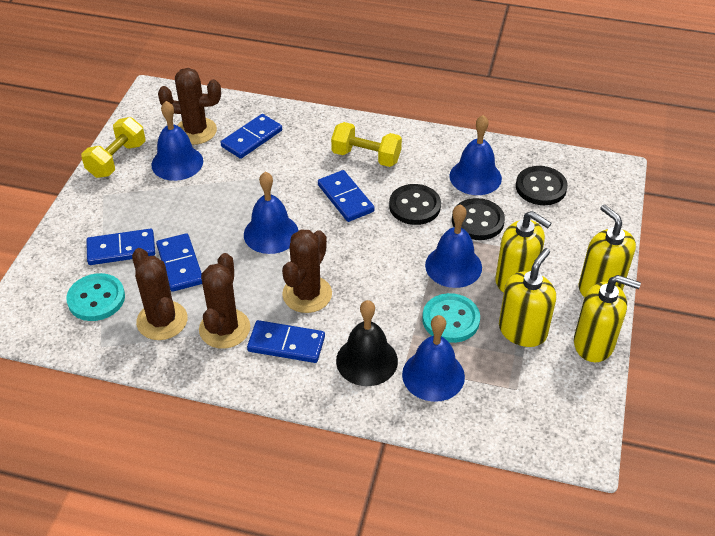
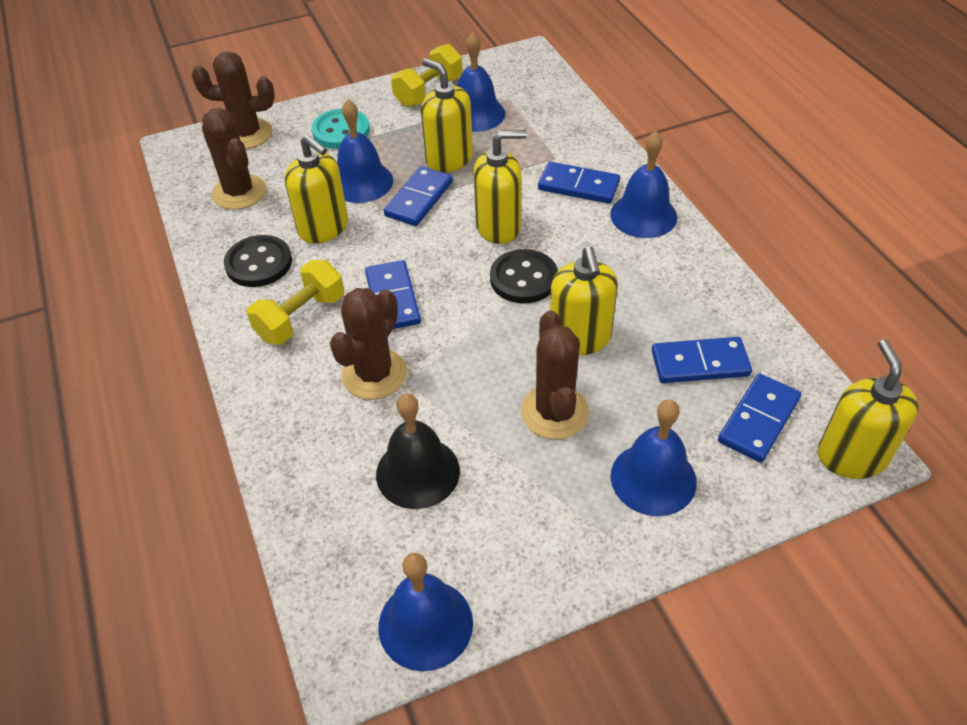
black button: 3 -> 2
turquoise button: 2 -> 1
yellow soap dispenser: 4 -> 5

